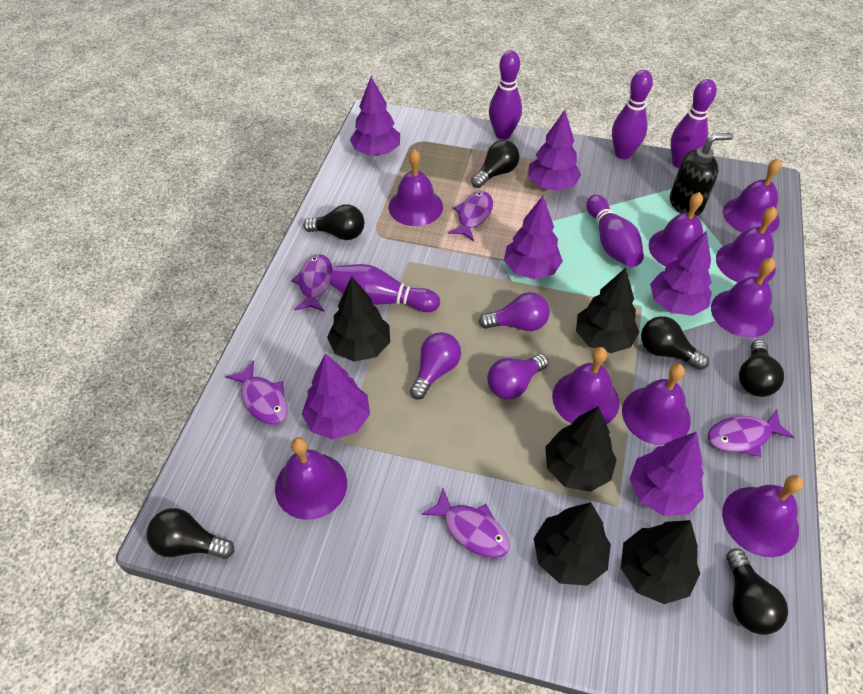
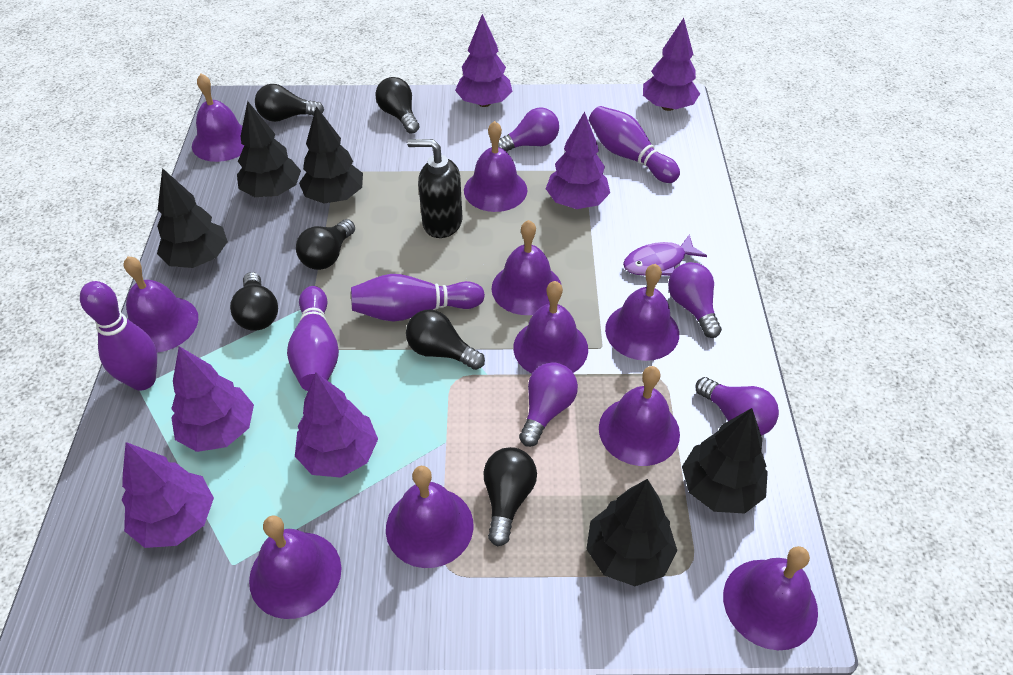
purple bell: 9 -> 10
purple bowling pin: 5 -> 4
purple fish: 5 -> 1
purple light bulb: 3 -> 4

